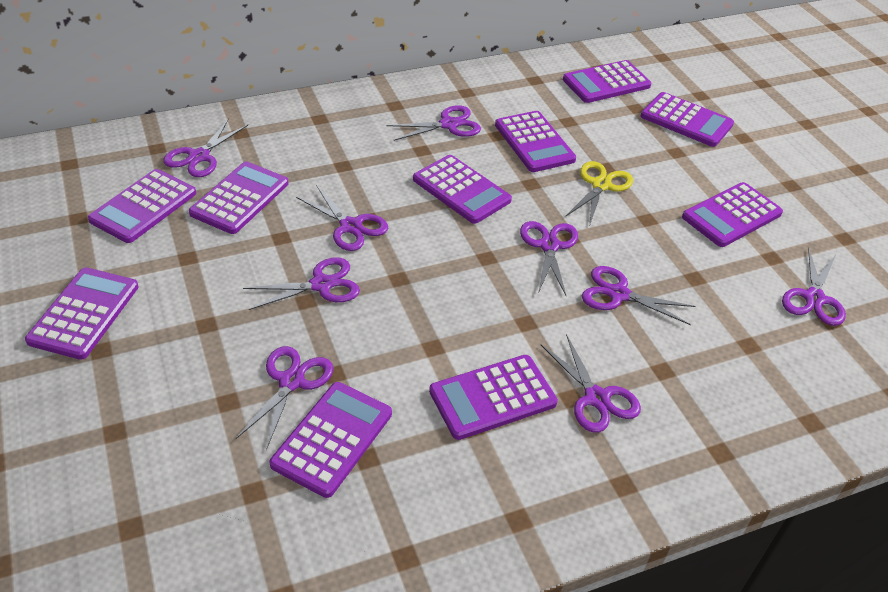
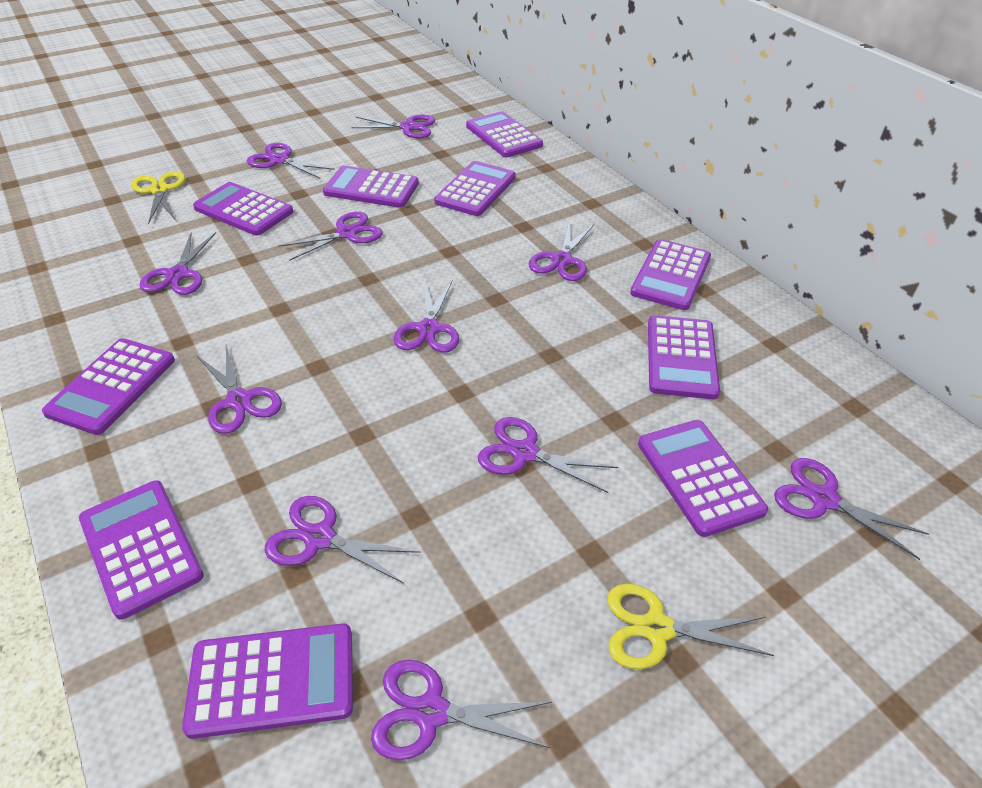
purple scissors: 9 -> 11
yellow scissors: 1 -> 2

